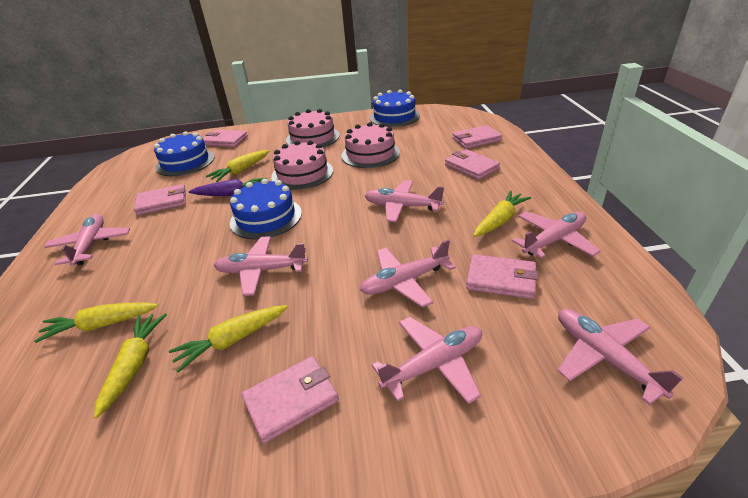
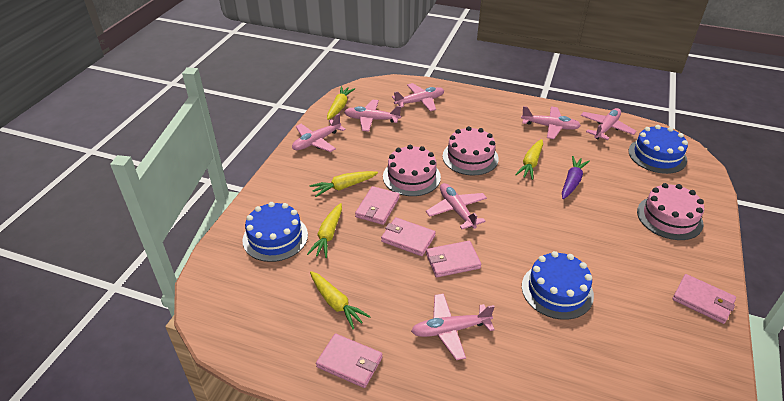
pink wallet: 6 -> 5

